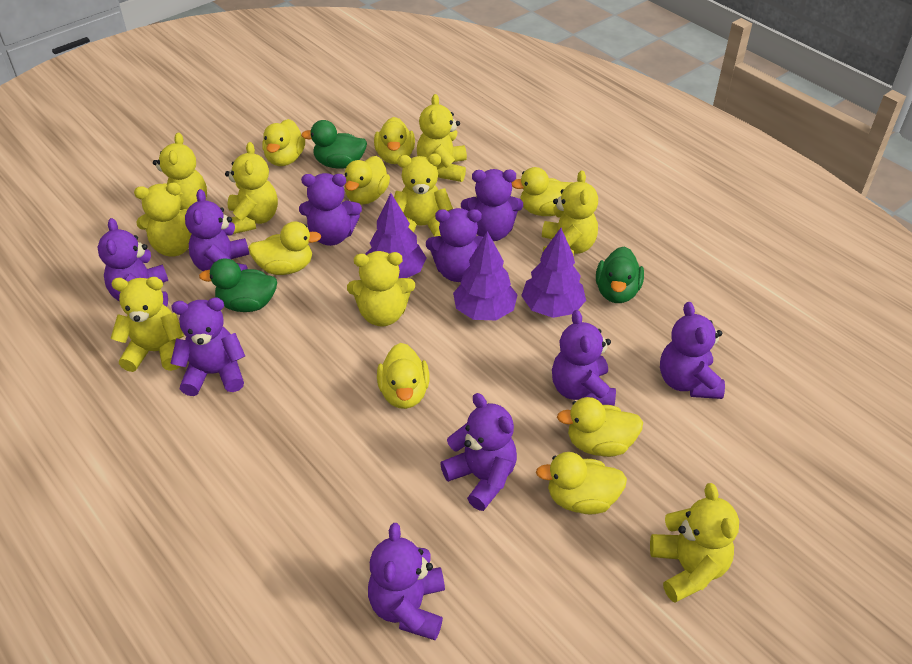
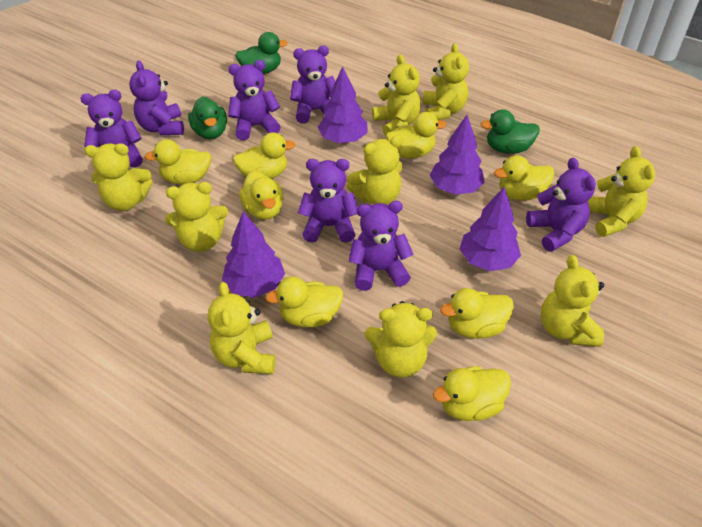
purple teddy bear: 10 -> 7
purple tree: 3 -> 4

